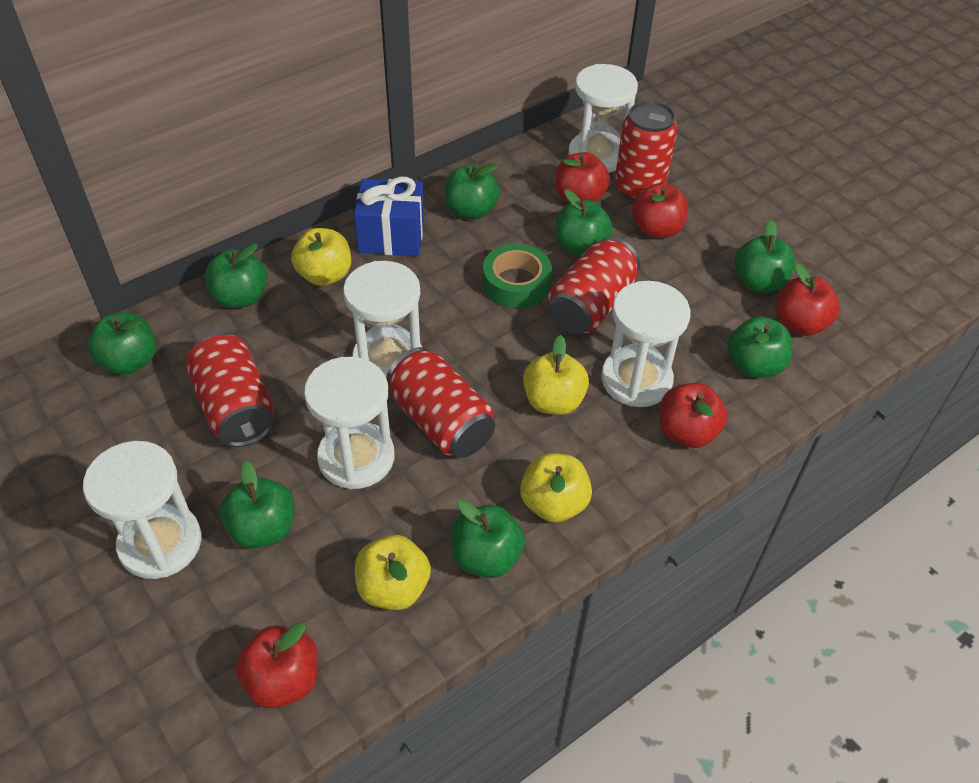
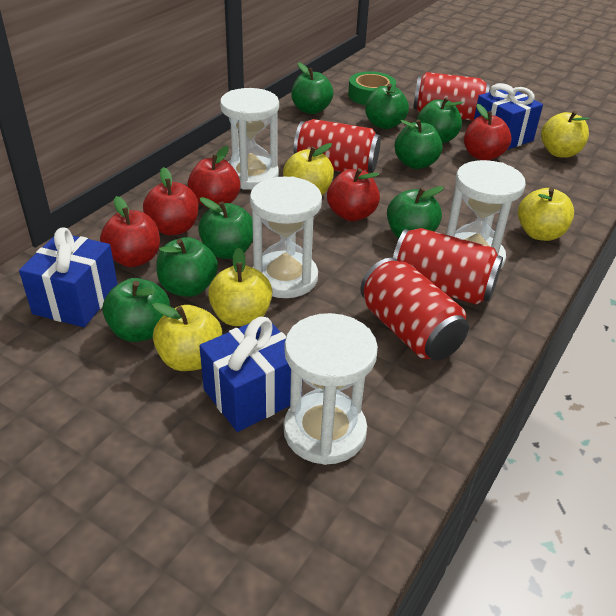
blue gift: 1 -> 3
white hourglass: 5 -> 4
yellow apple: 4 -> 5

